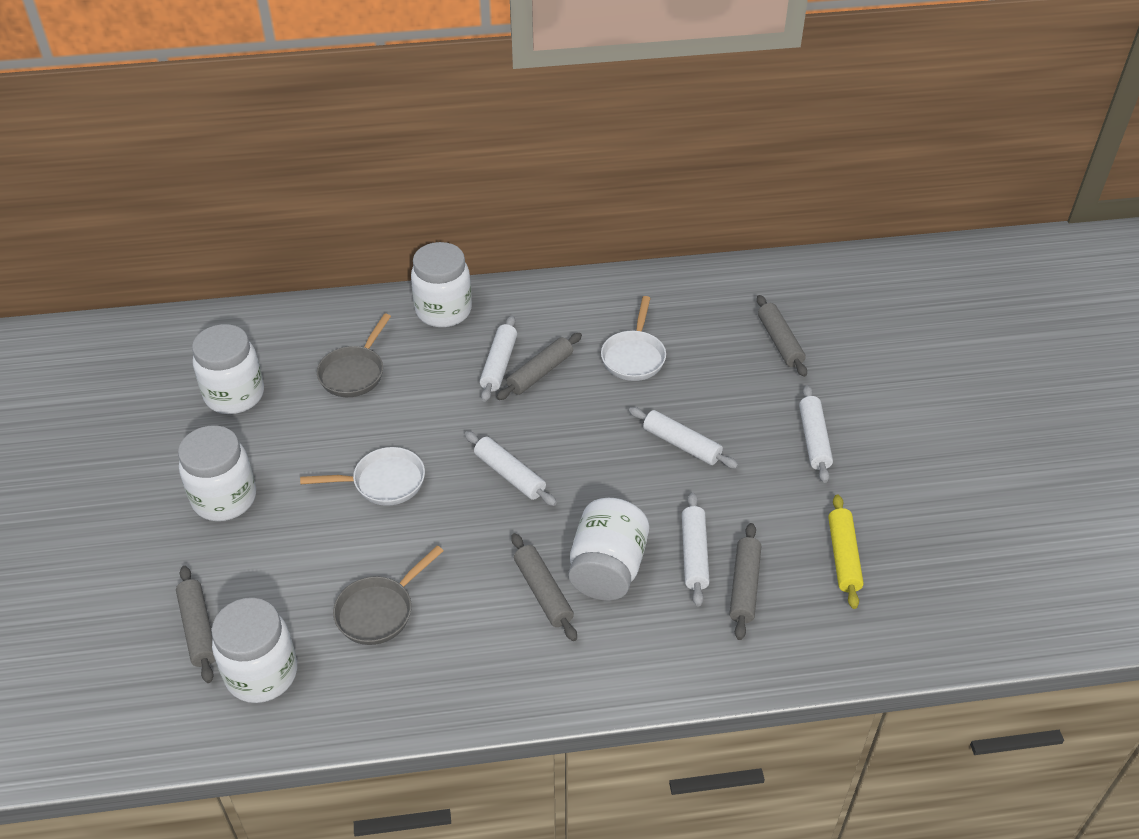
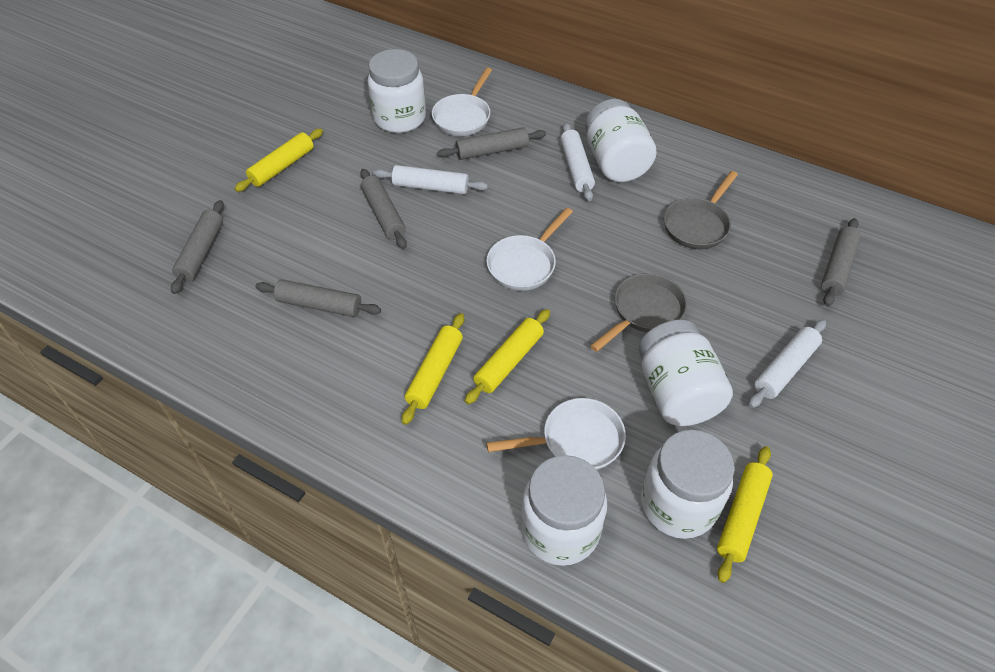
white pan: 2 -> 3
white rolling pin: 5 -> 3
yellow rolling pin: 1 -> 4

